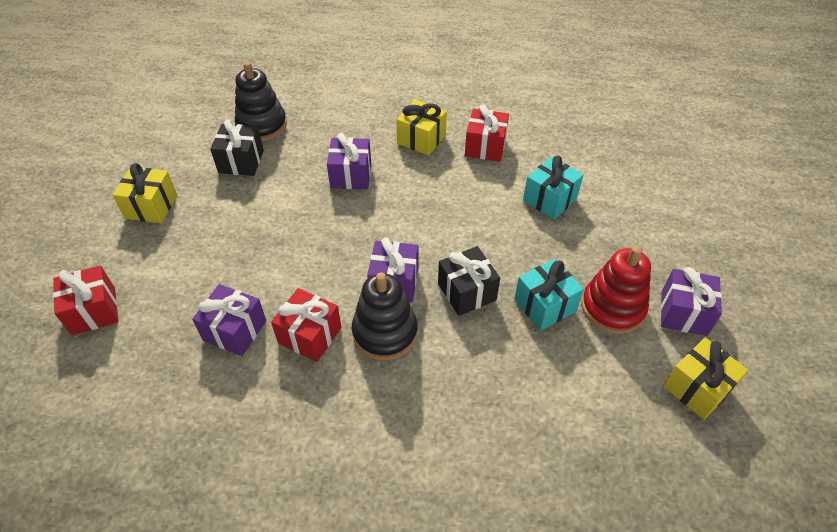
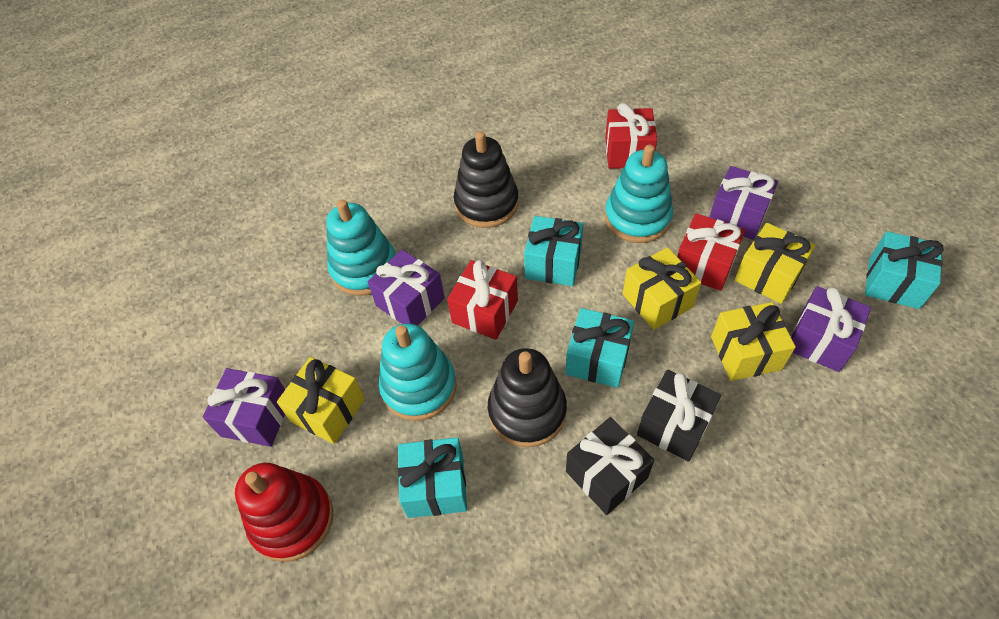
turquoise gift: 2 -> 4
turquoise stacking toy: 0 -> 3
yellow gift: 3 -> 4

